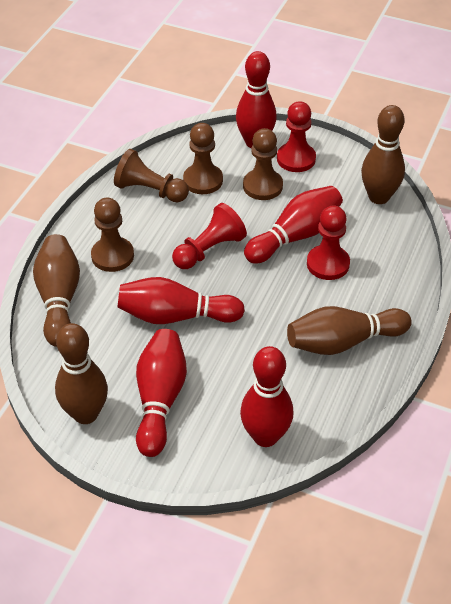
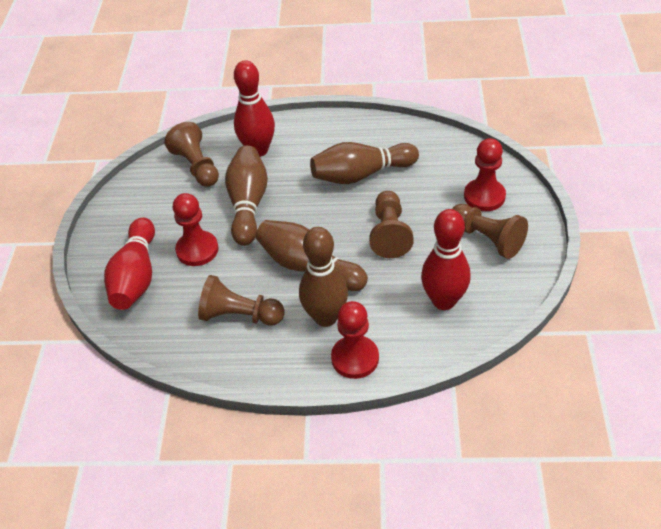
red bowling pin: 5 -> 3

